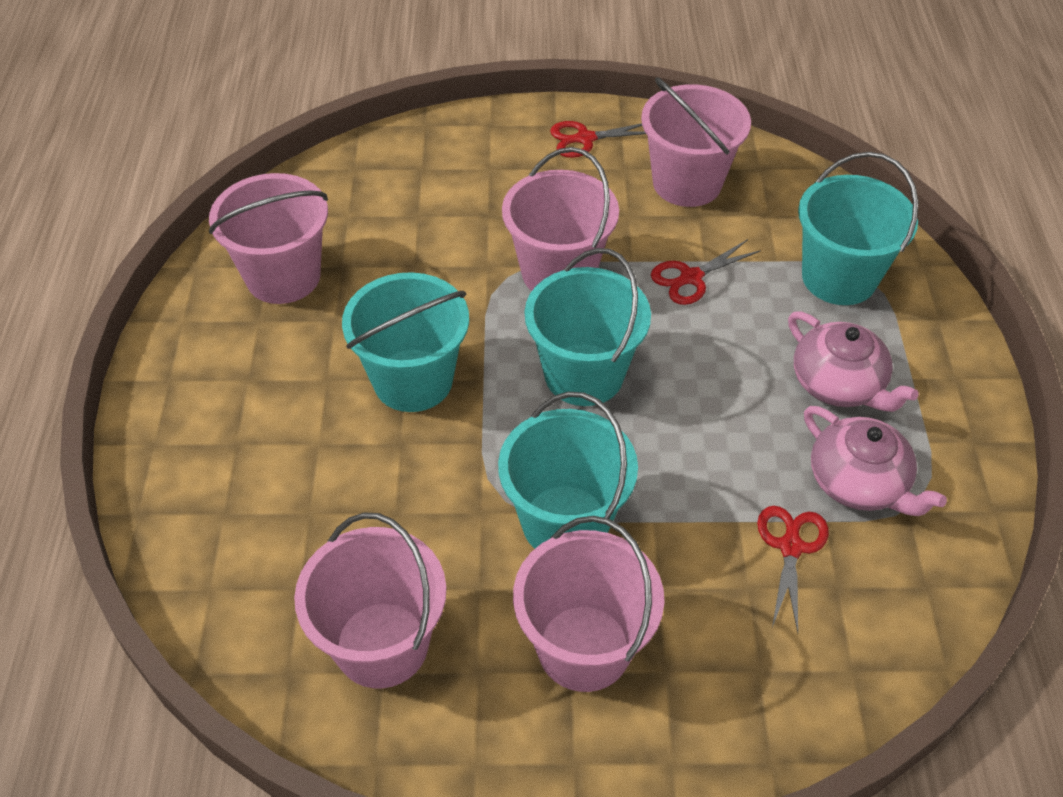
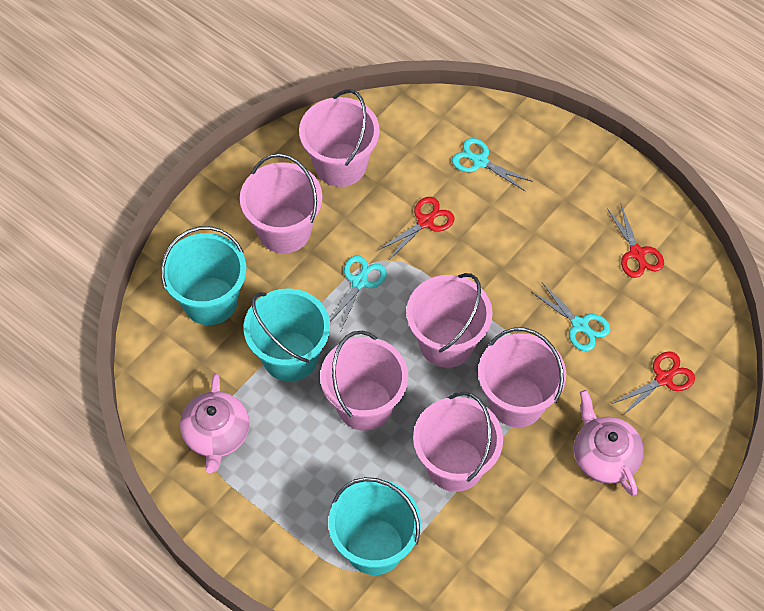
pink bucket: 5 -> 6
turquoise bucket: 4 -> 3
turquoise scissors: 0 -> 3

